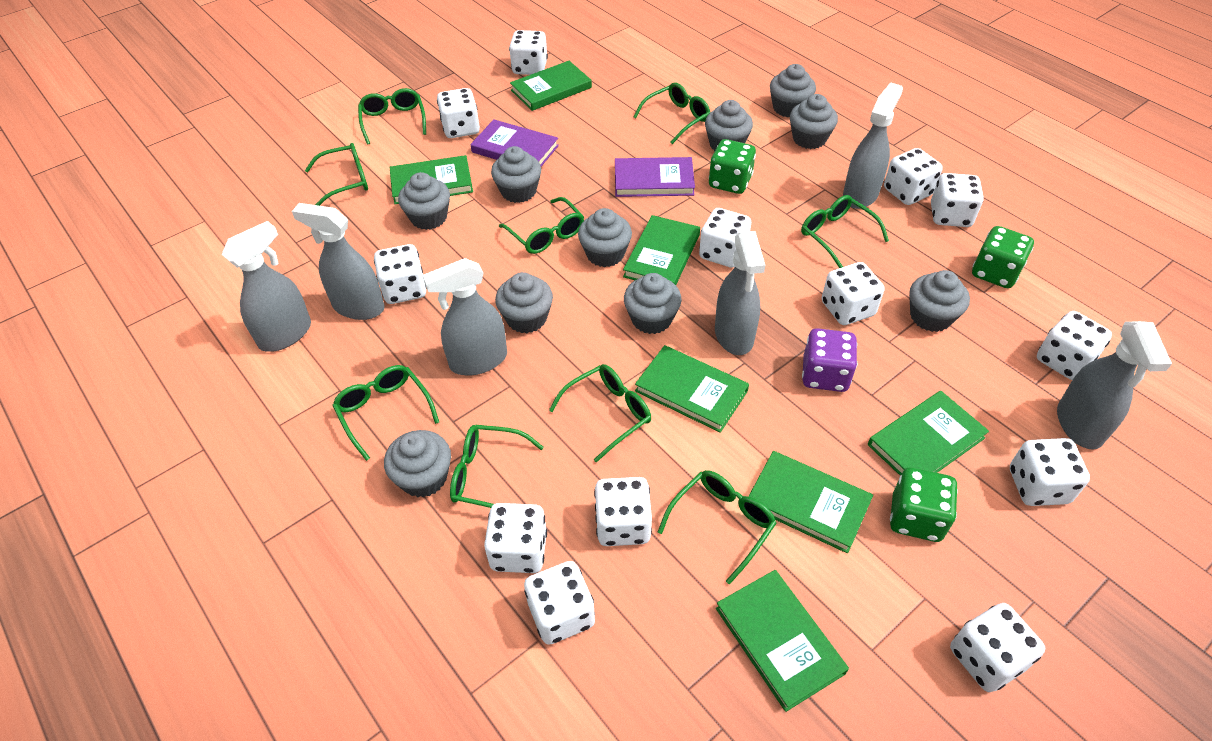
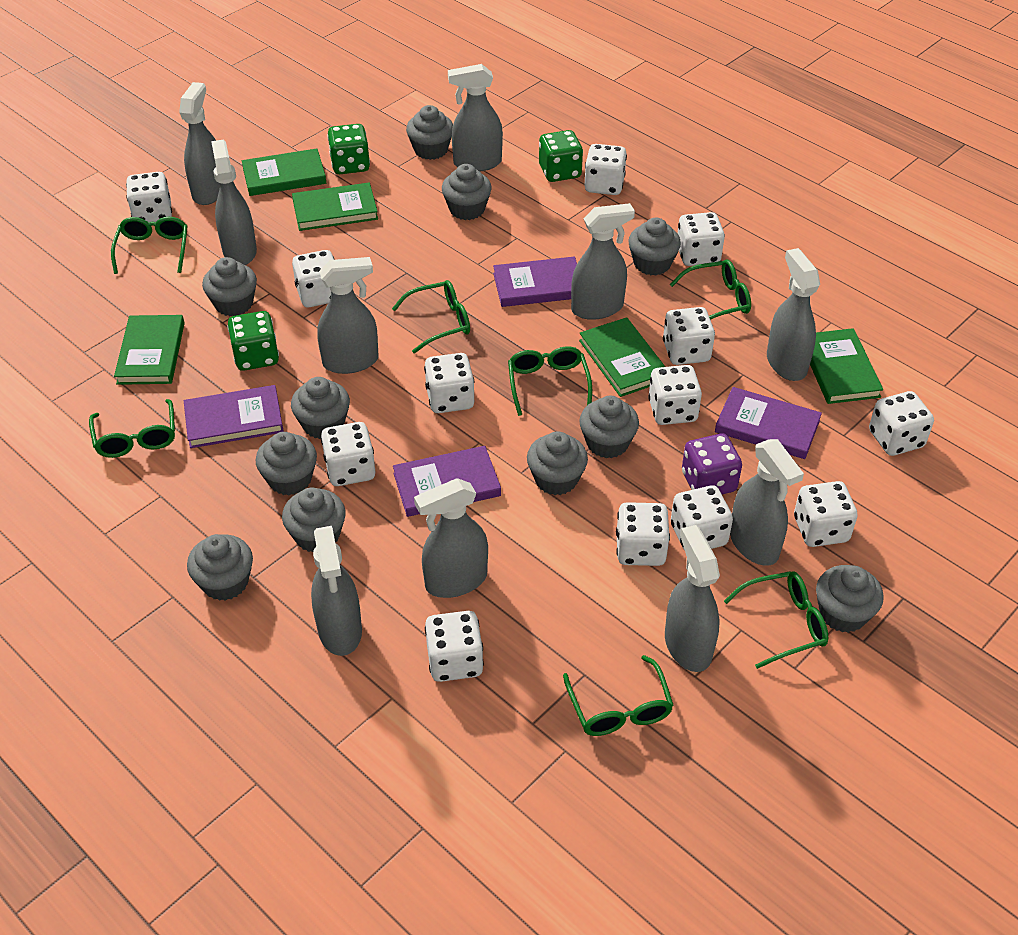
green book: 7 -> 5
green glasses: 9 -> 7
grey cupcake: 10 -> 11
grey spray bottle: 6 -> 10
purple book: 2 -> 4

